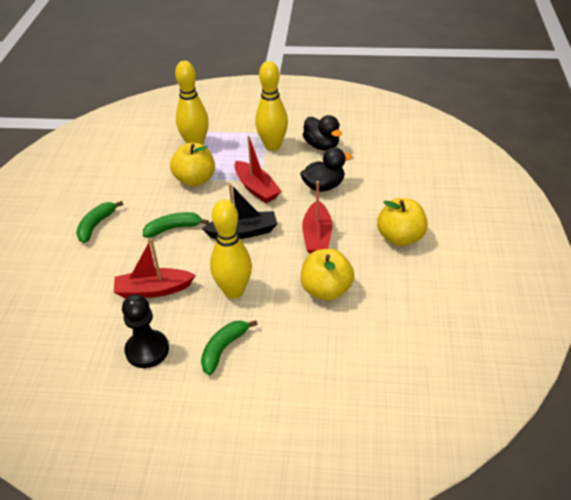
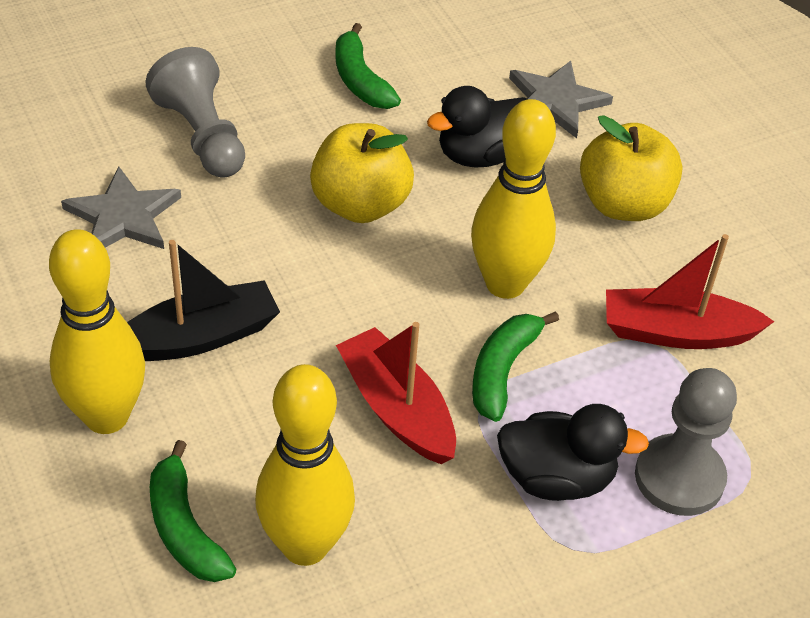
black pawn: 1 -> 0
grey pawn: 0 -> 2
grey star: 0 -> 2
red boat: 3 -> 2
yellow apple: 3 -> 2

